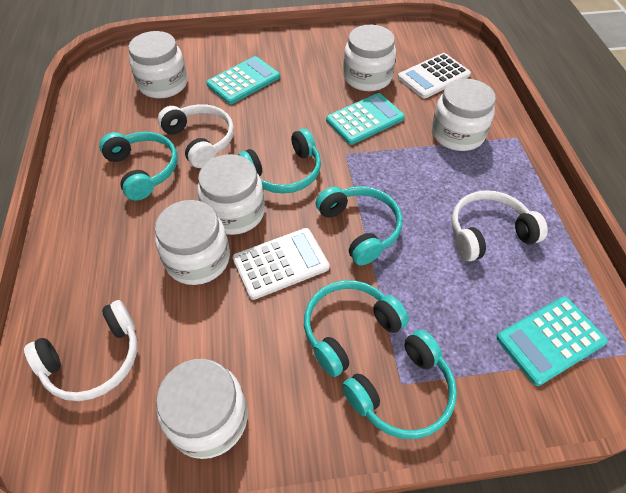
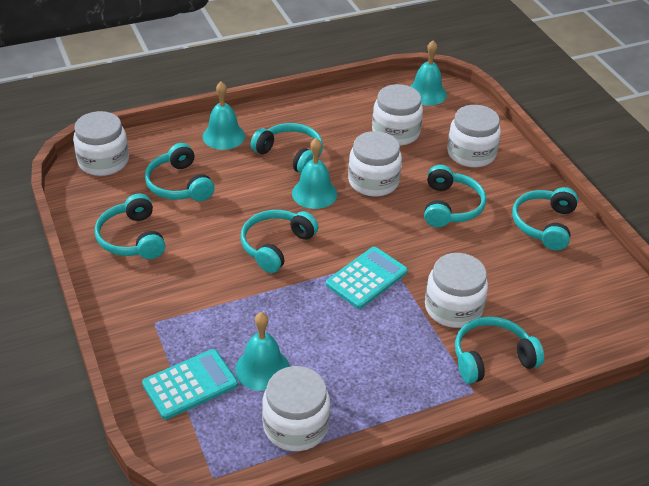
turquoise bell: 0 -> 4
turquoise calculator: 3 -> 2
turquoise headphones: 5 -> 7
white calculator: 2 -> 0
white headphones: 3 -> 0

